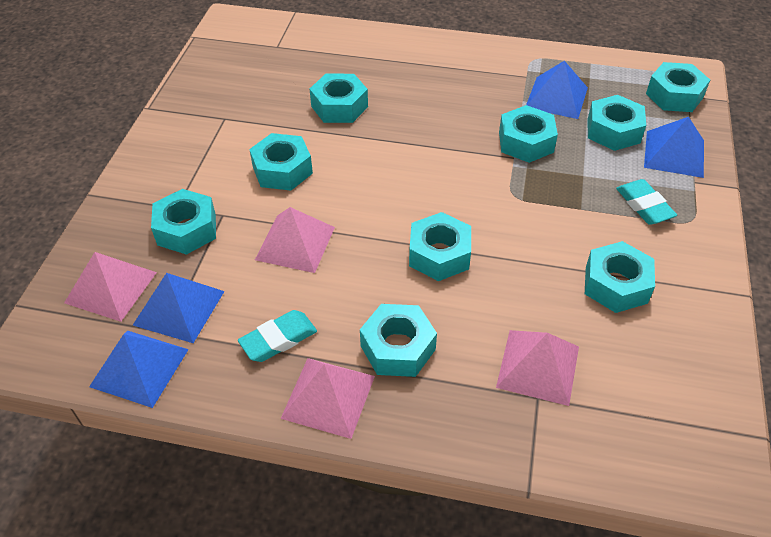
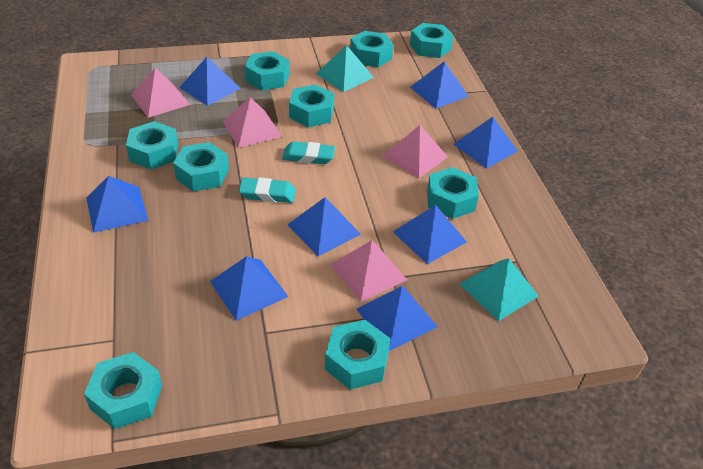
blue pyramid: 4 -> 8
turquoise pyramid: 0 -> 2

